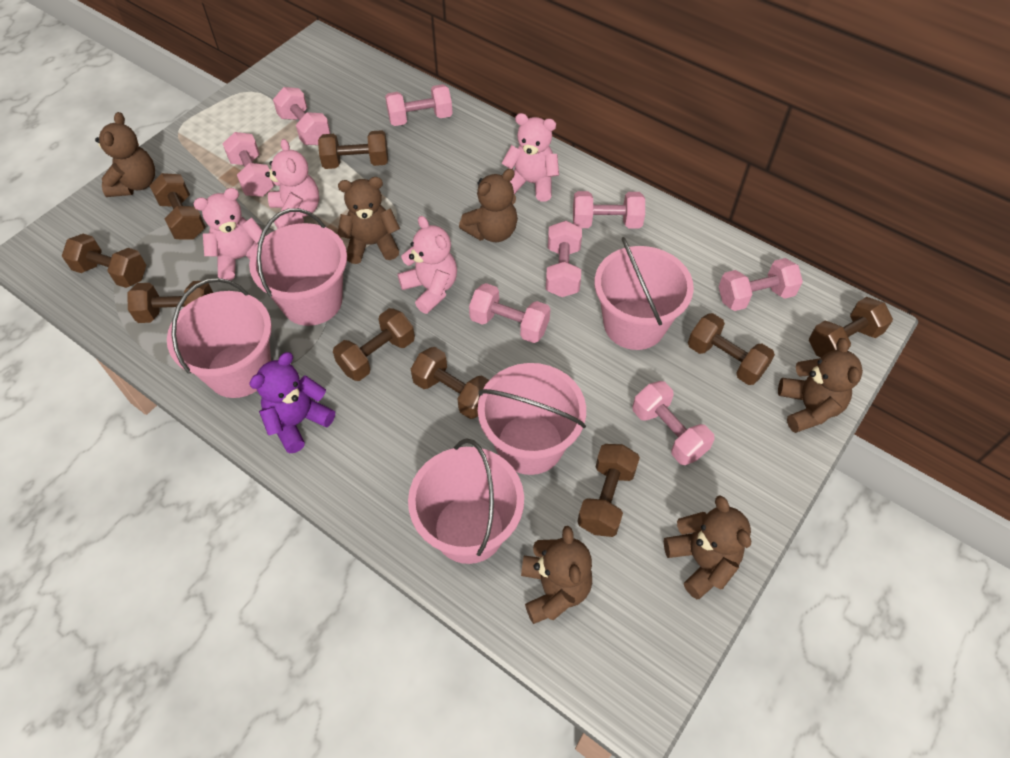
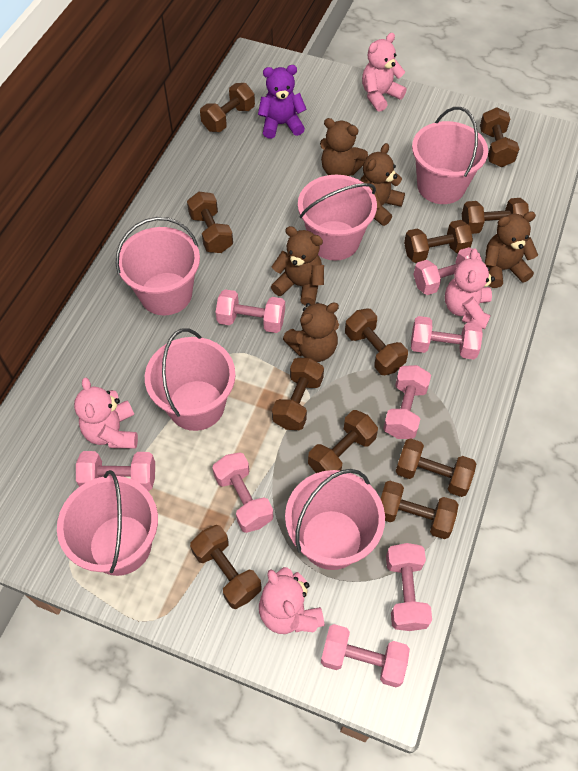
brown dumbbell: 9 -> 11
brown teddy bear: 6 -> 5
pink bucket: 5 -> 6

